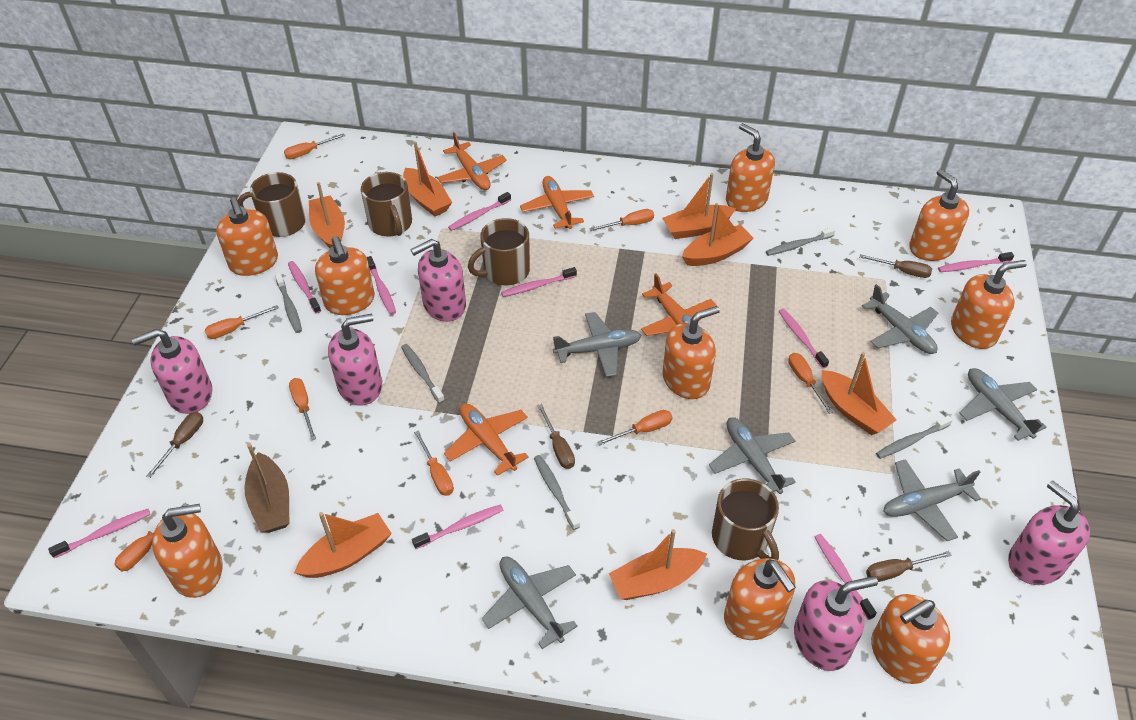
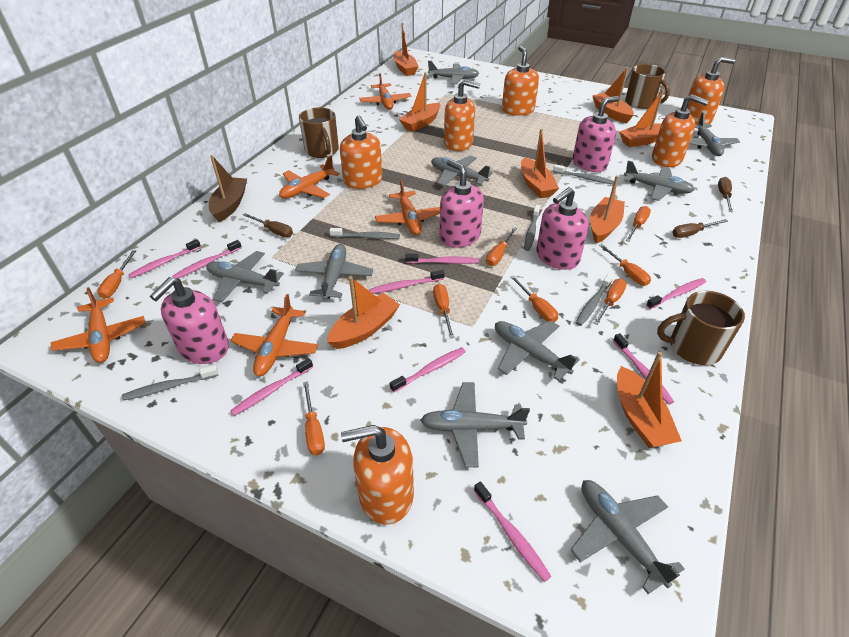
brown mug: 4 -> 3
brown screwdriver: 4 -> 3
grey plane: 6 -> 9
orange boat: 7 -> 8
orange plane: 4 -> 5
orange soap dispenser: 9 -> 6
pink soap dispenser: 5 -> 4

